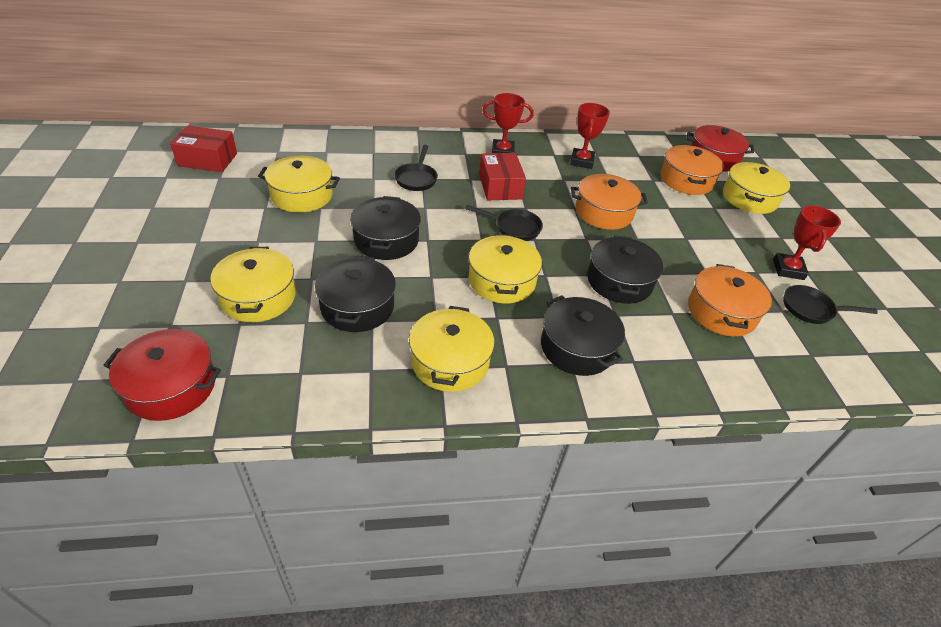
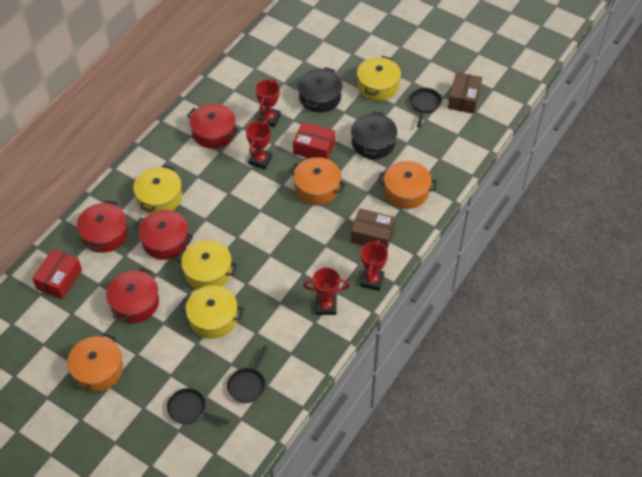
black pot: 4 -> 2
brown box: 0 -> 2
red pot: 2 -> 4
red trophy: 3 -> 4
yellow pot: 5 -> 4

